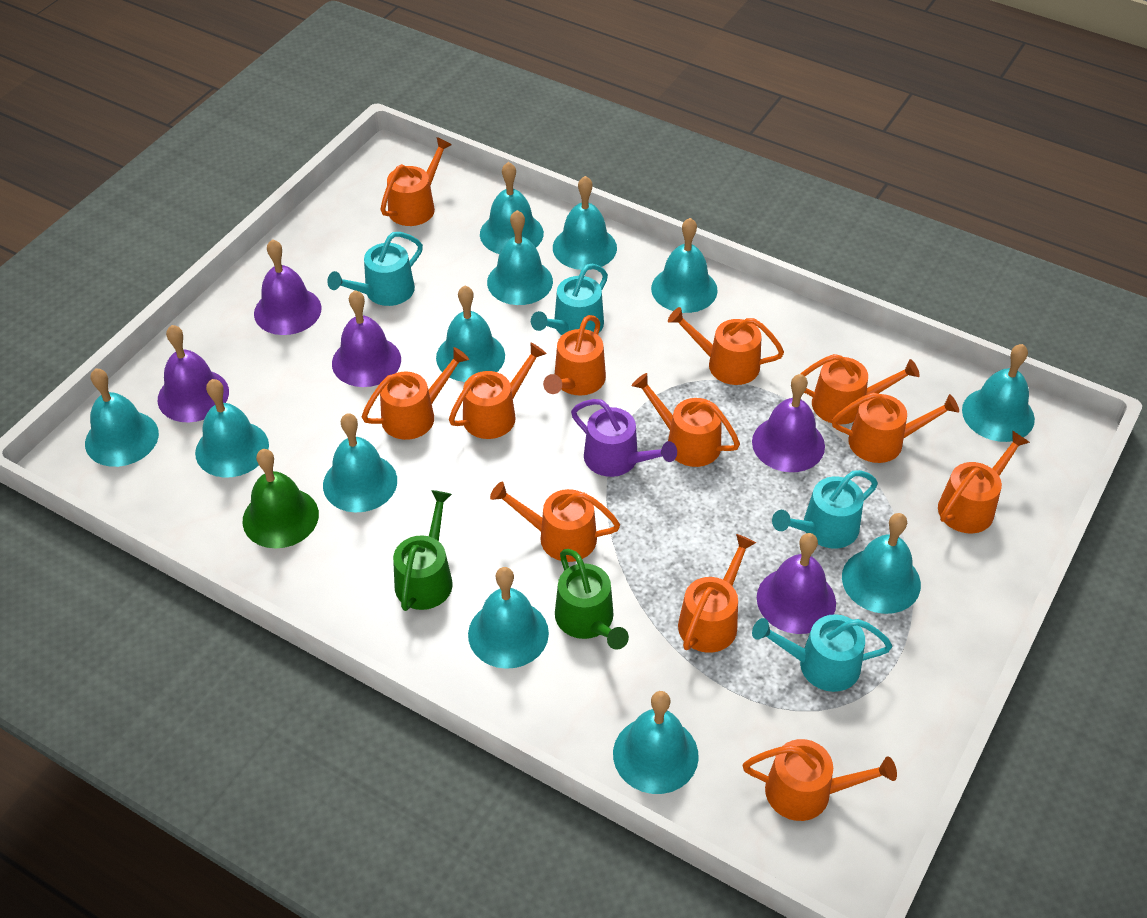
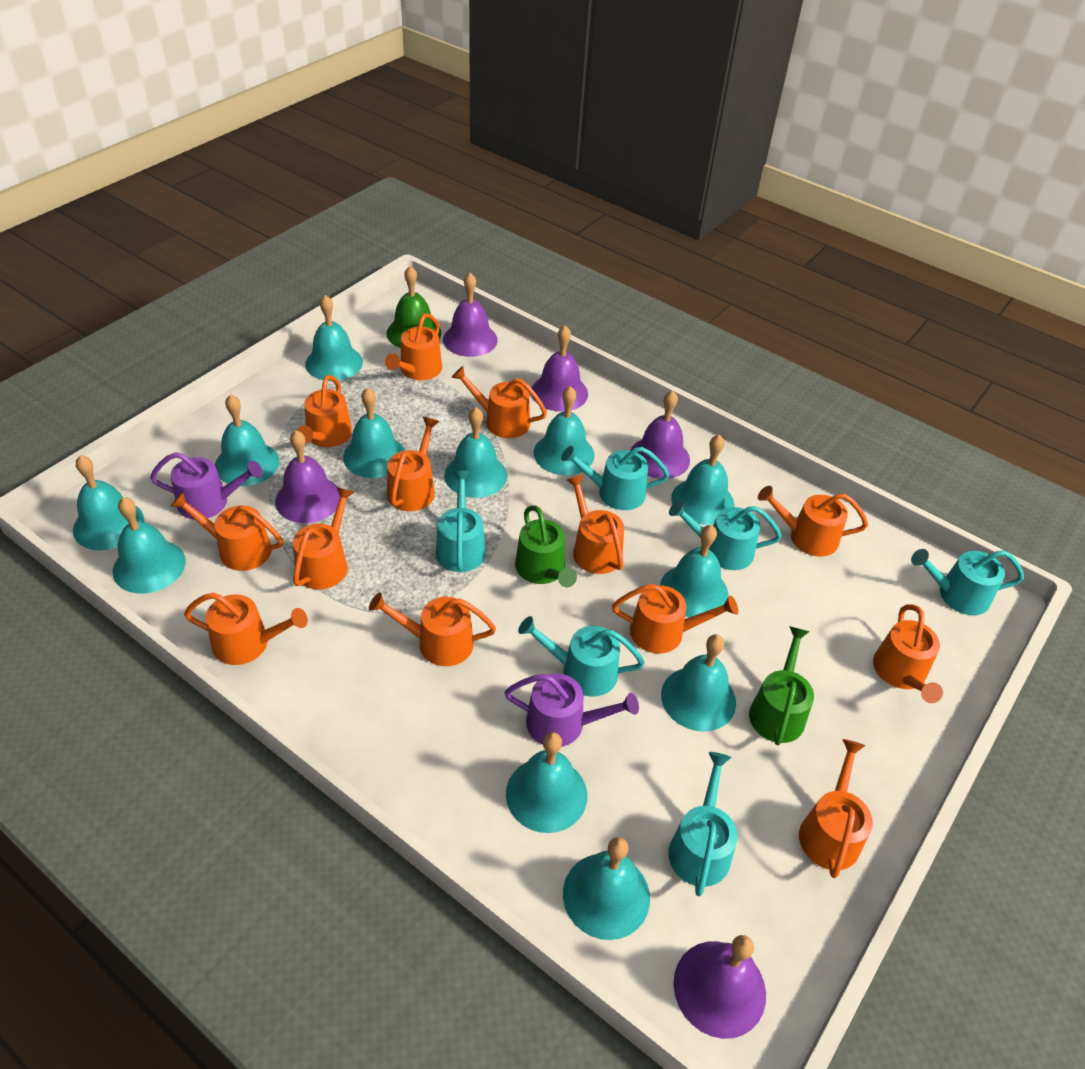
orange watering can: 12 -> 13
purple watering can: 1 -> 2
turquoise watering can: 4 -> 6

